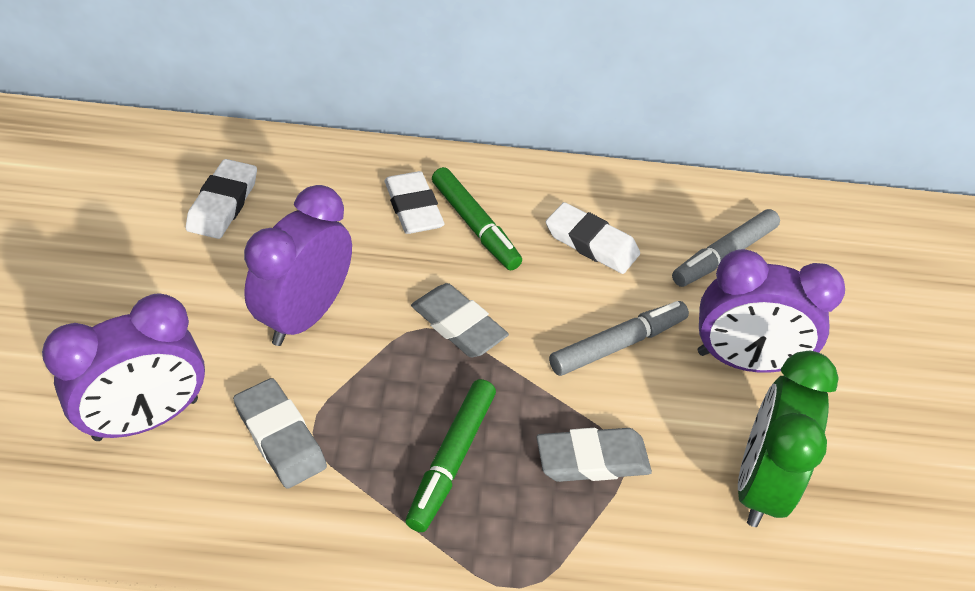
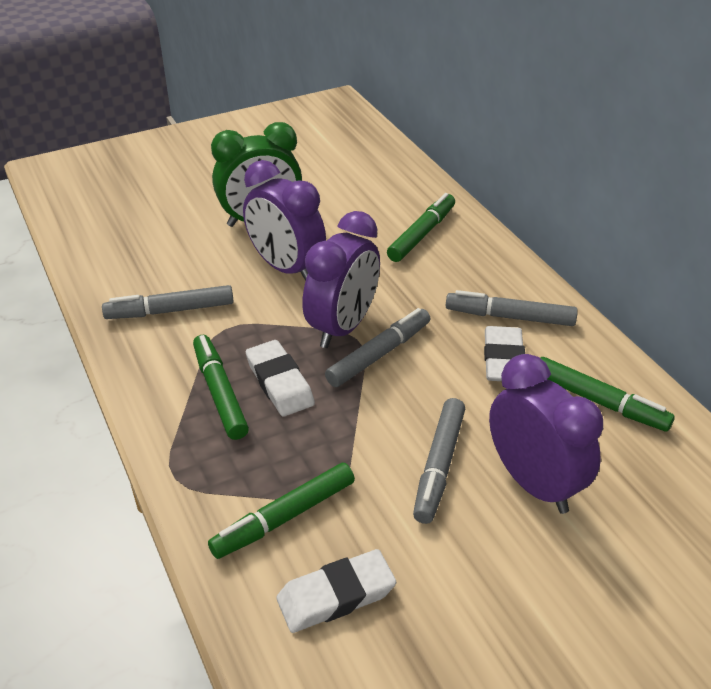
green marker: 2 -> 4
grey eraser: 3 -> 0
grey marker: 2 -> 4

